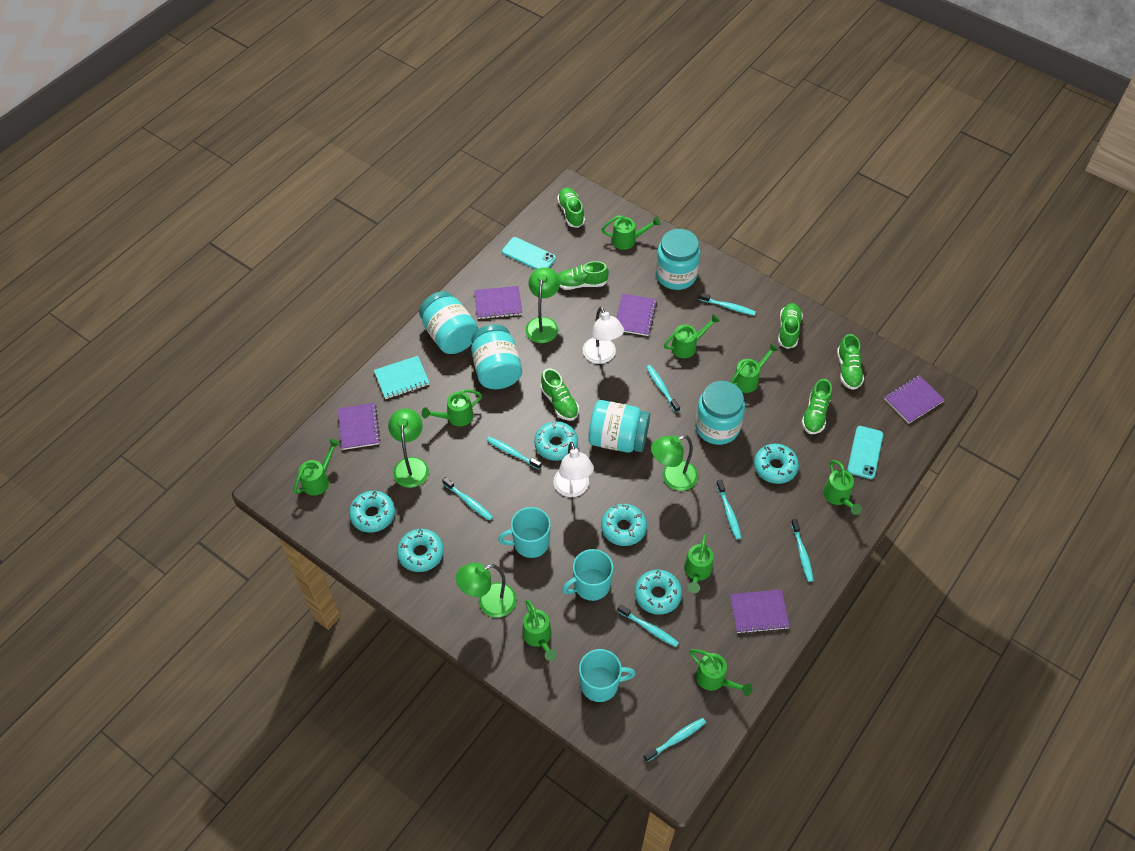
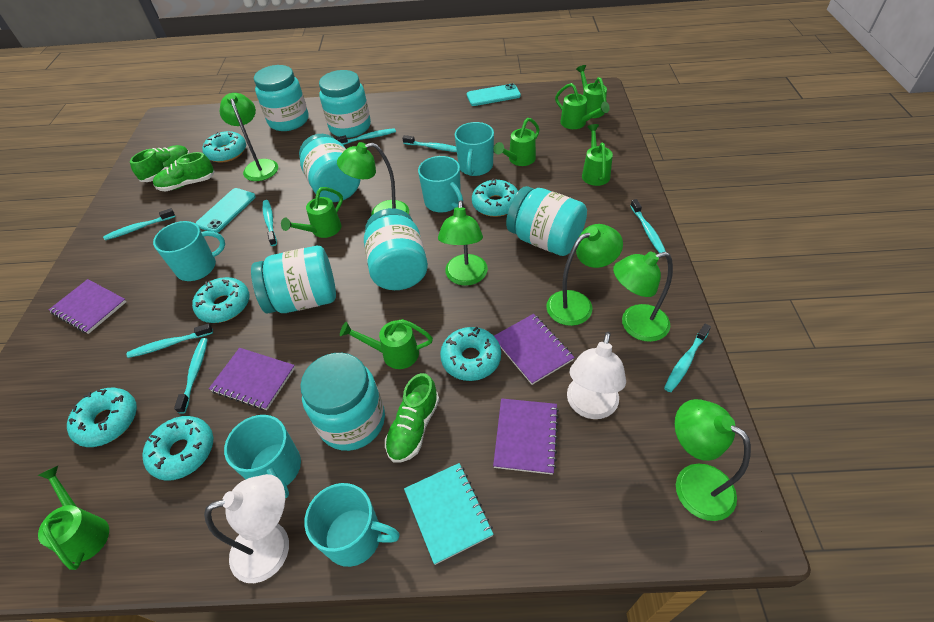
green lamp: 4 -> 6
green shoe: 6 -> 3
green watering can: 9 -> 7
purple notebook: 5 -> 4
turquoise jar: 5 -> 7
turquoise mug: 3 -> 5

